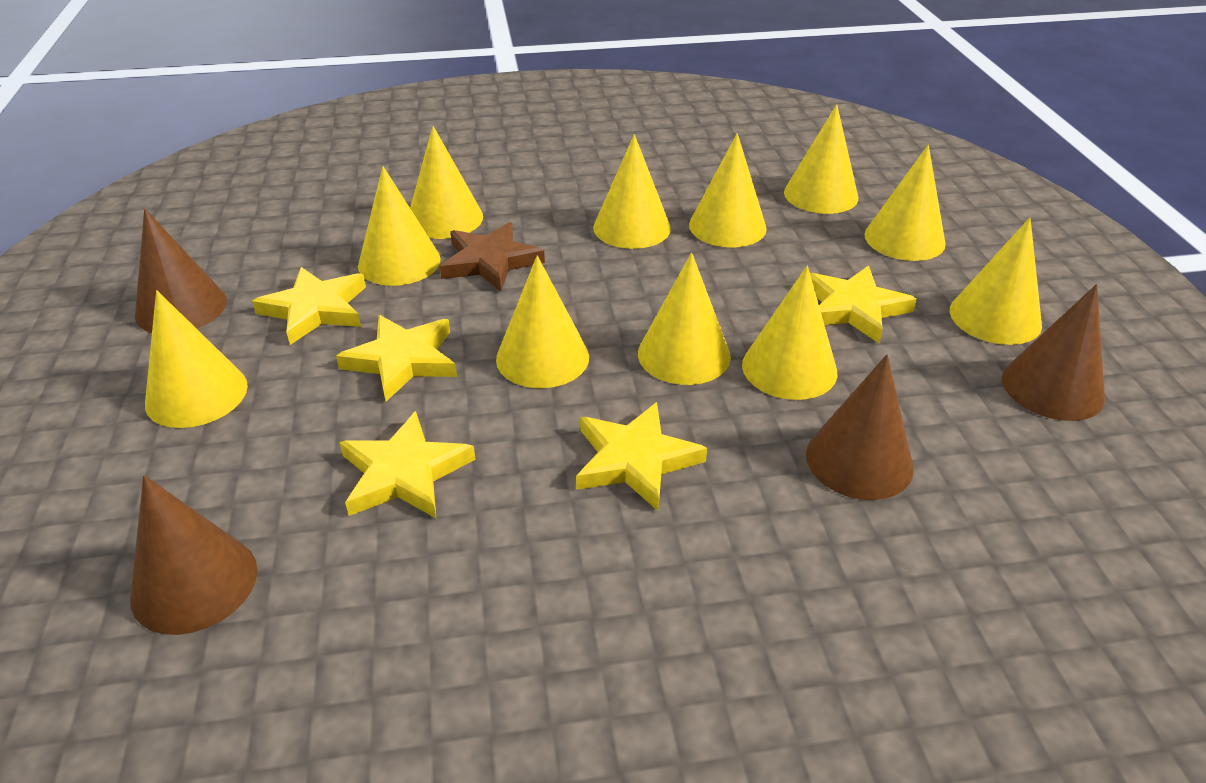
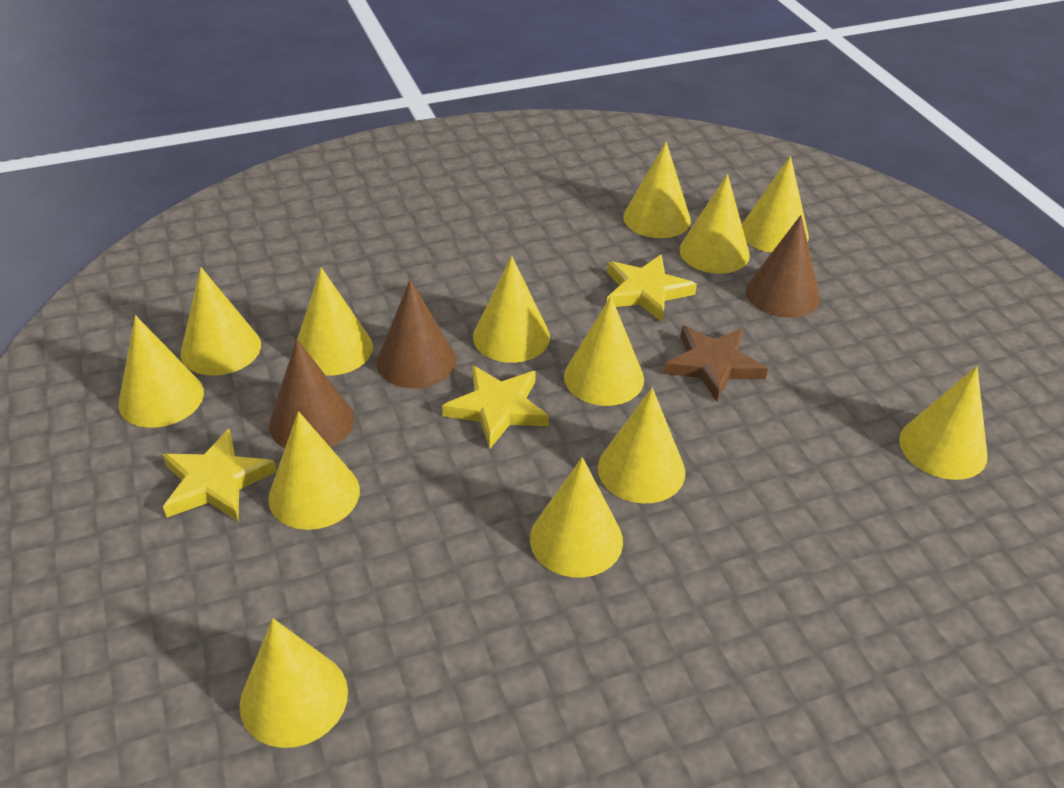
brown cone: 4 -> 3
yellow cone: 11 -> 13
yellow star: 5 -> 3

